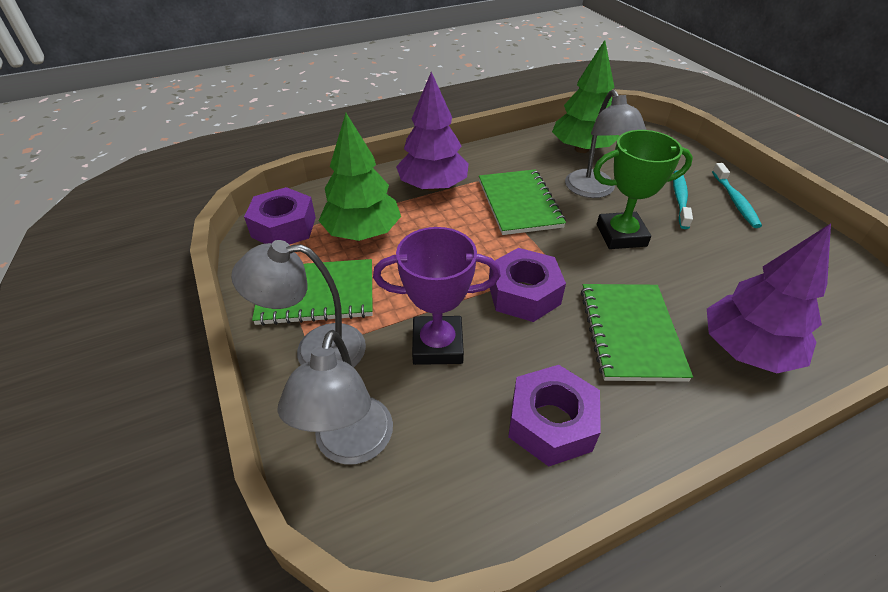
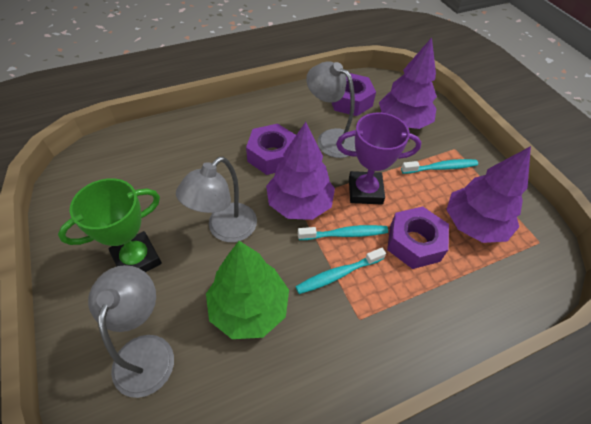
green notebook: 3 -> 0
green tree: 2 -> 1
purple tree: 2 -> 3
turquoise toothbrush: 2 -> 3

